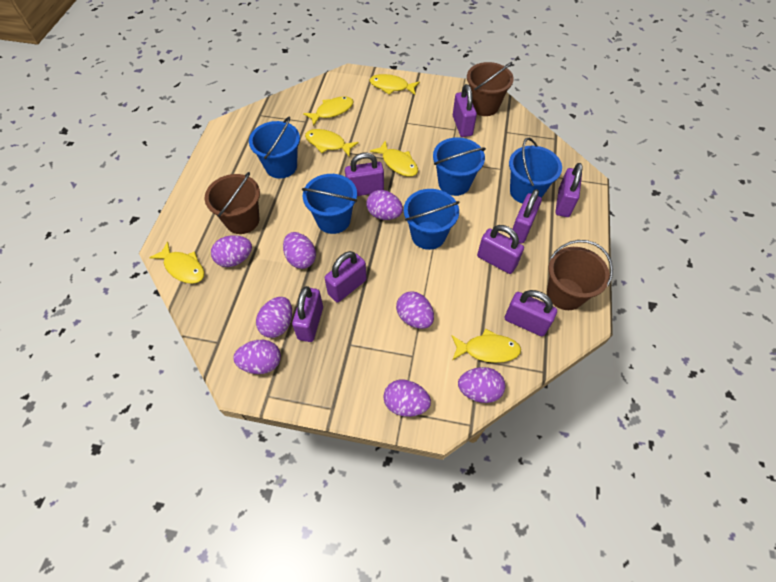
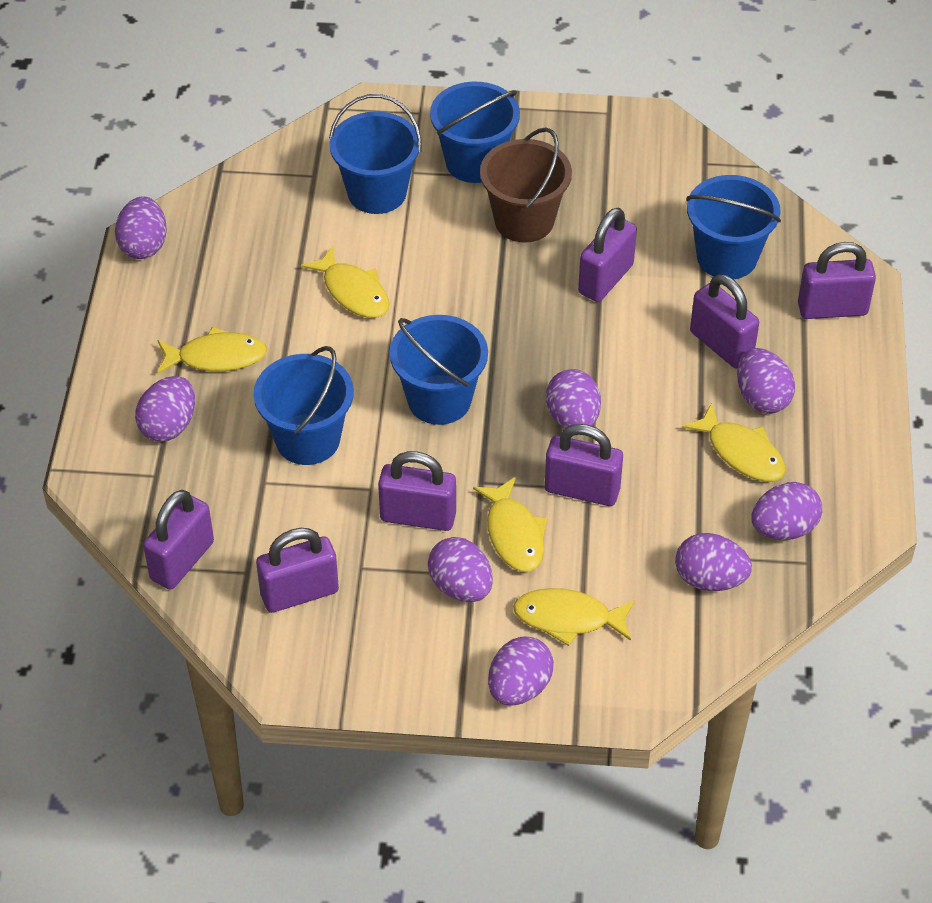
brown bucket: 3 -> 1
purple padlock: 8 -> 7
yellow fish: 6 -> 5

